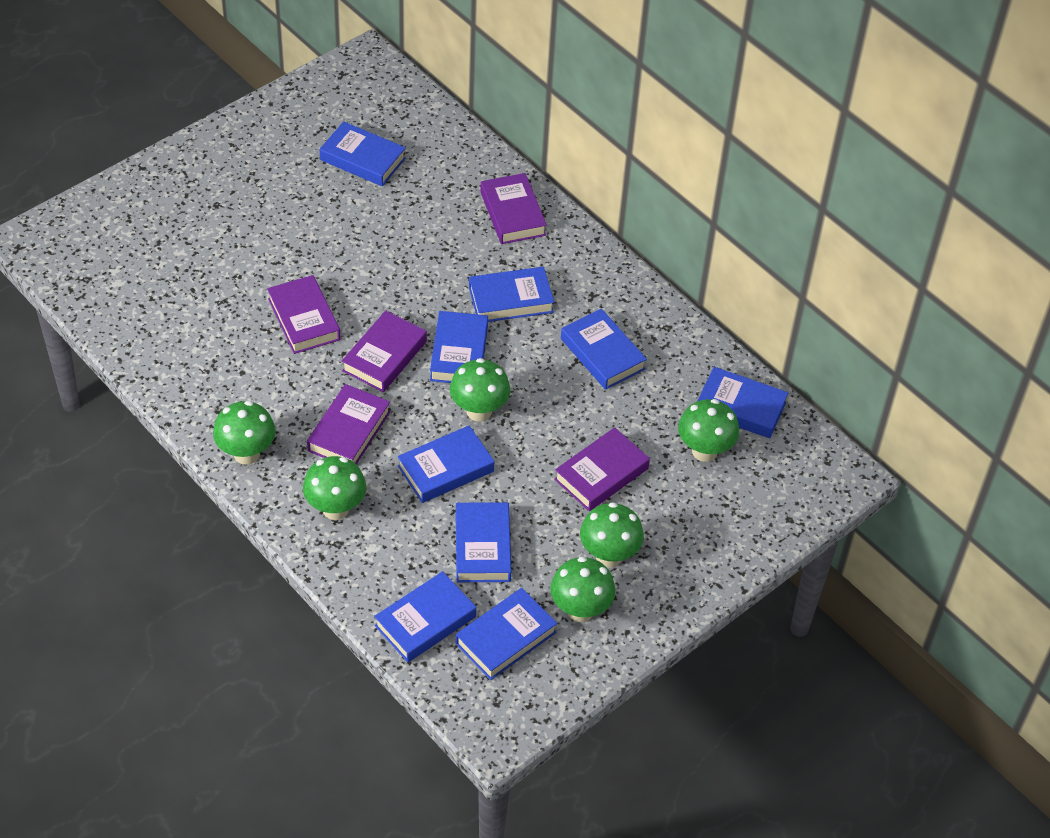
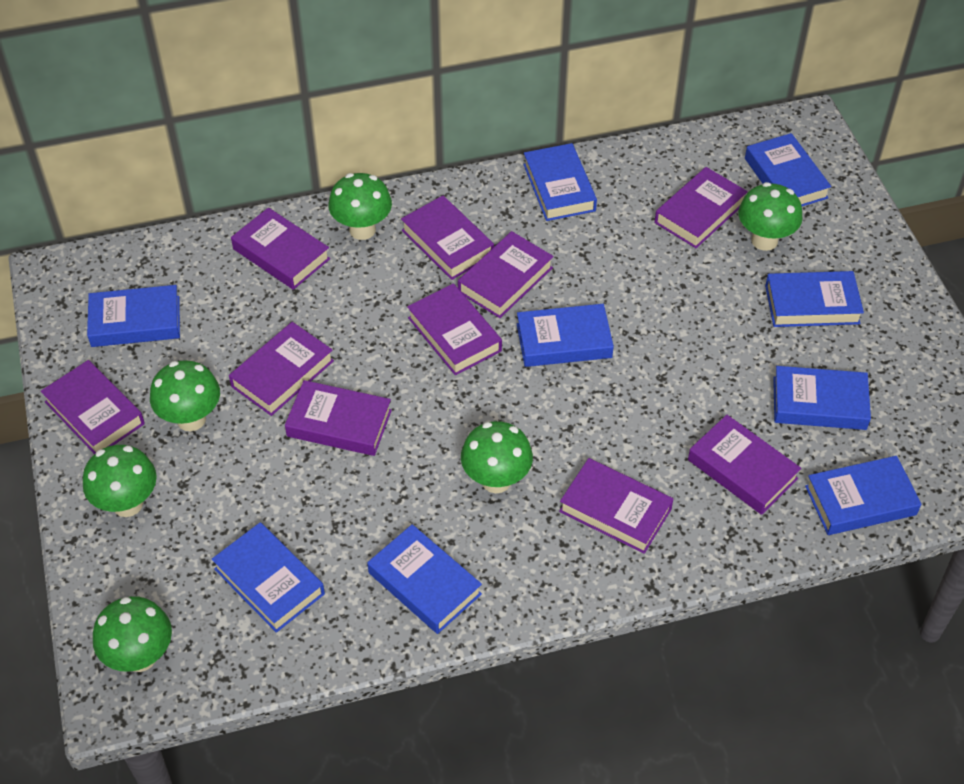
purple book: 5 -> 10

